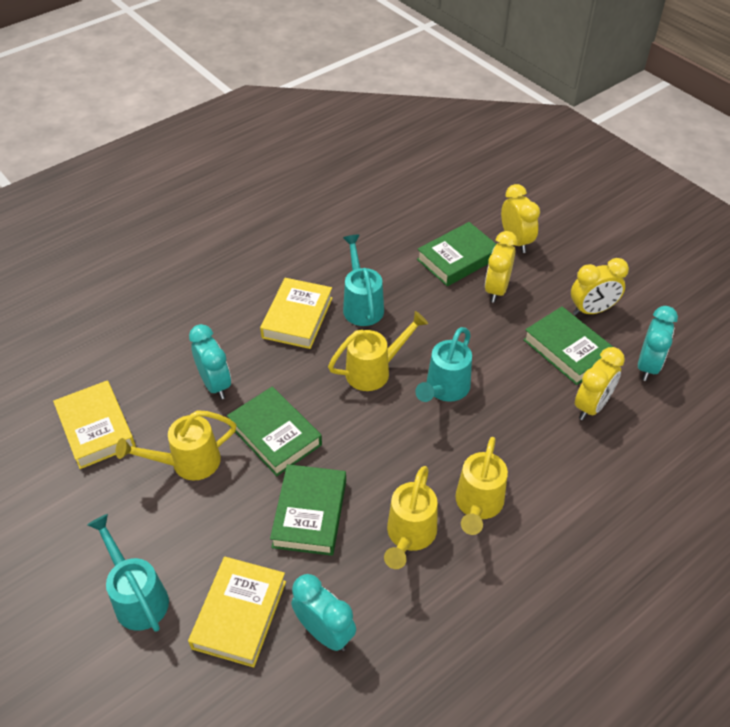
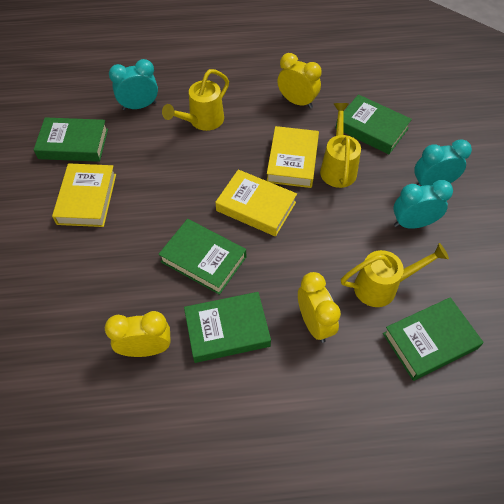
green book: 4 -> 5
turquoise watering can: 3 -> 0
yellow clock: 4 -> 3
yellow watering can: 4 -> 3

